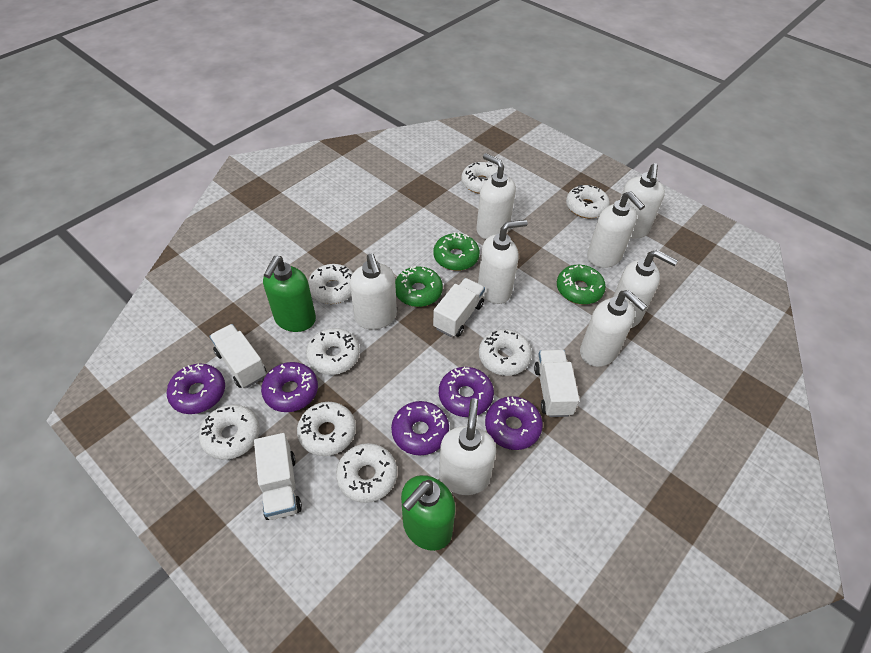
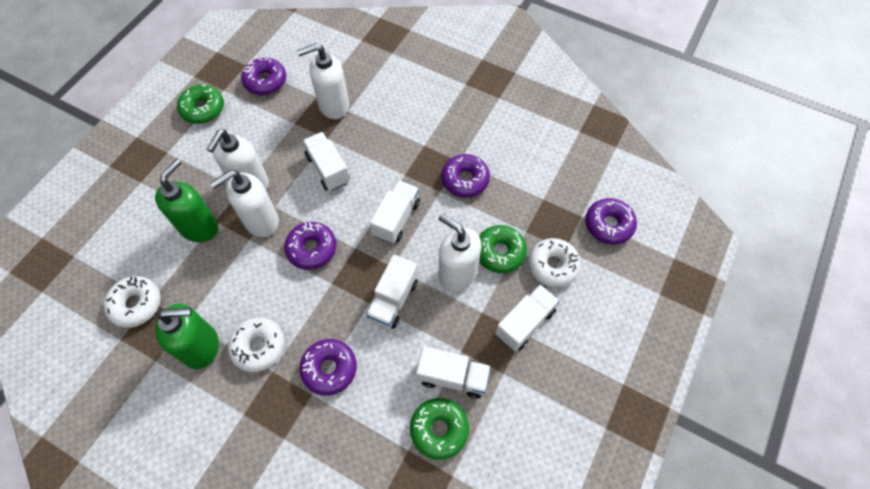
white donut: 8 -> 3
white soap dispenser: 8 -> 4
white truck: 4 -> 5

